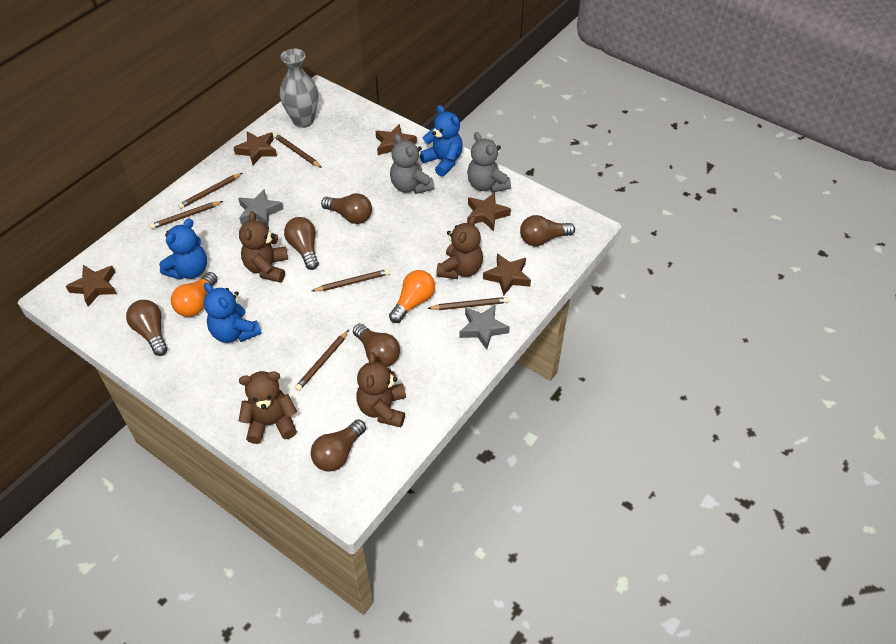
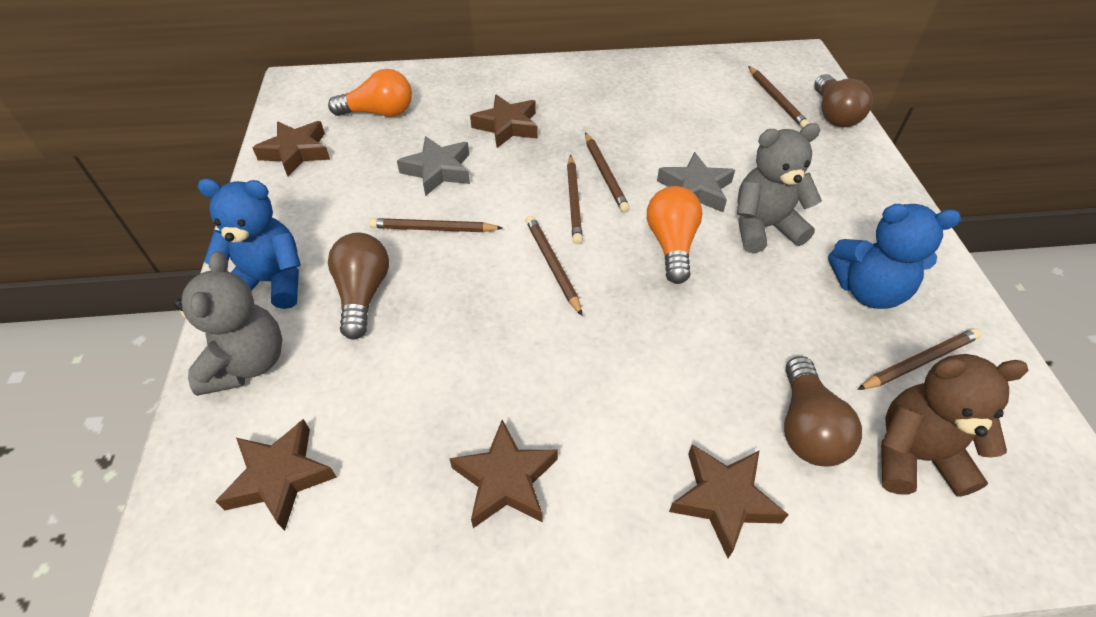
blue teddy bear: 3 -> 2
brown light bulb: 6 -> 3
brown teddy bear: 4 -> 1
grey vase: 1 -> 0

